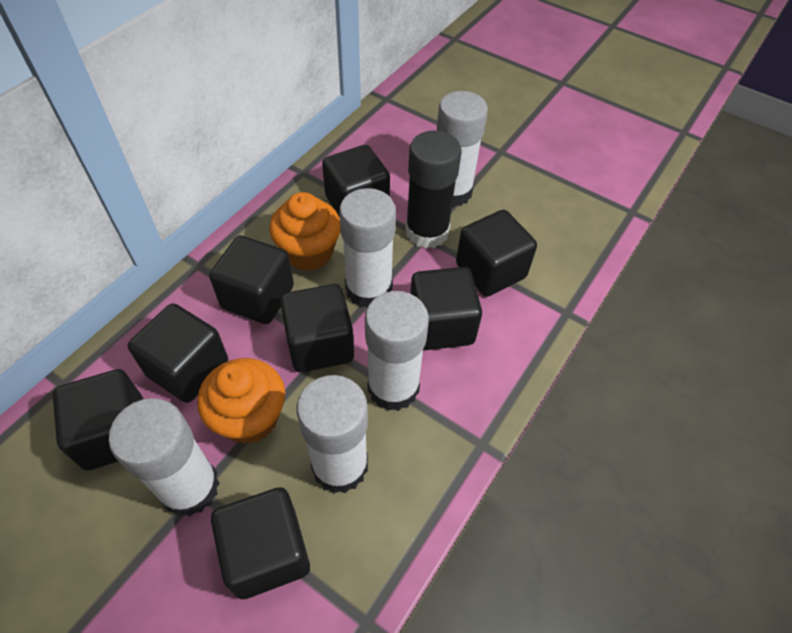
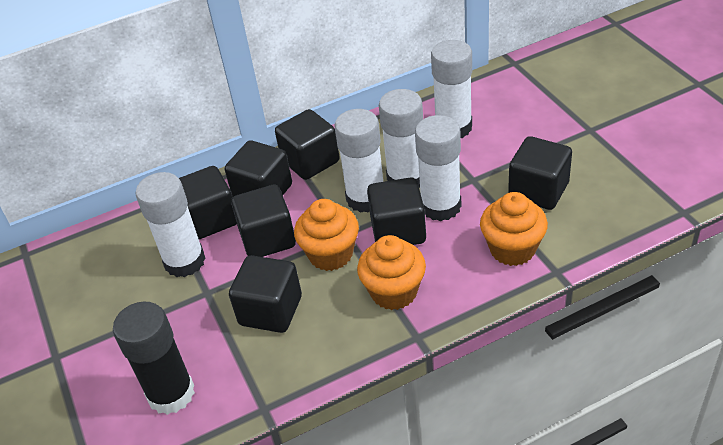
black cube: 8 -> 7
orange cupcake: 2 -> 3

